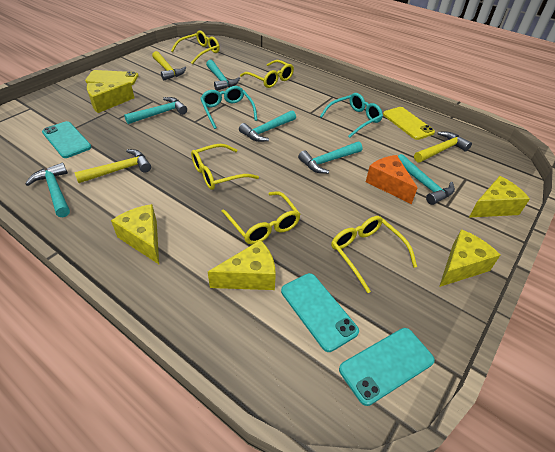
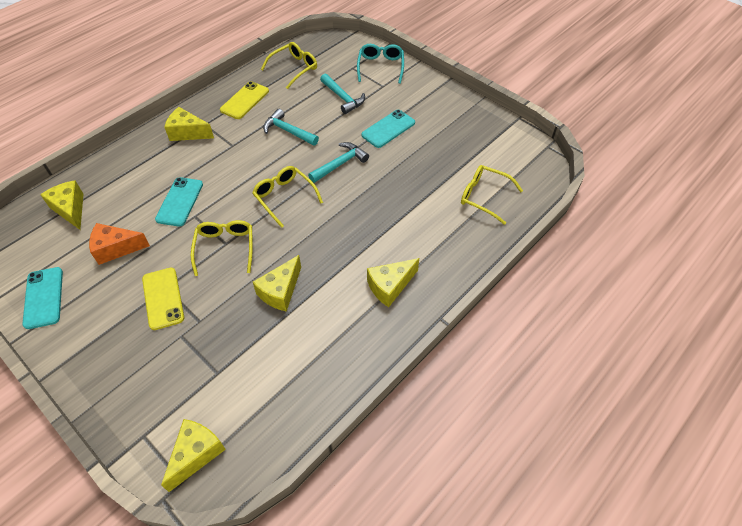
turquoise glasses: 2 -> 1
turquoise hammer: 6 -> 3
yellow glasses: 5 -> 4
yellow hammer: 3 -> 0

